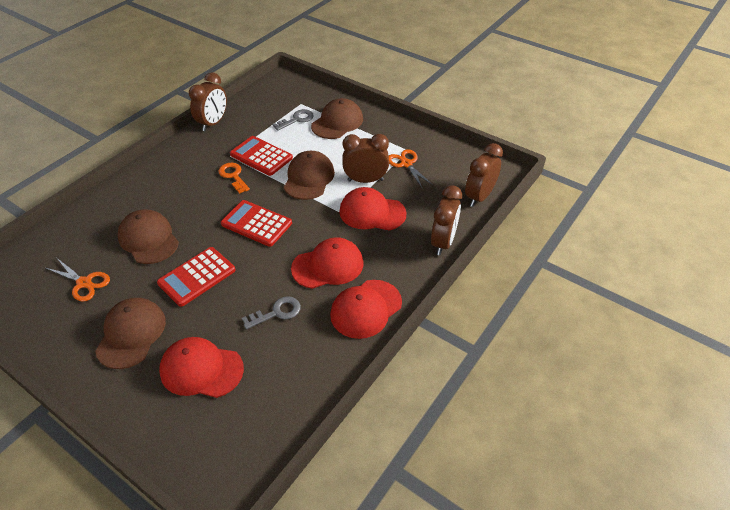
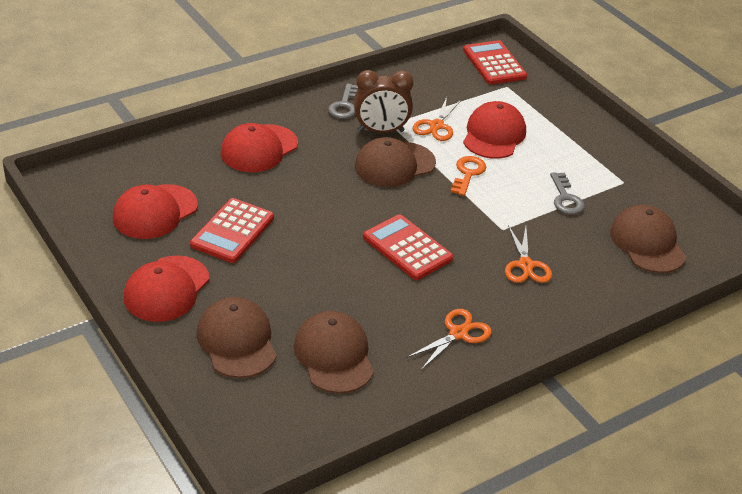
brown clock: 4 -> 1
orange scissors: 2 -> 3

